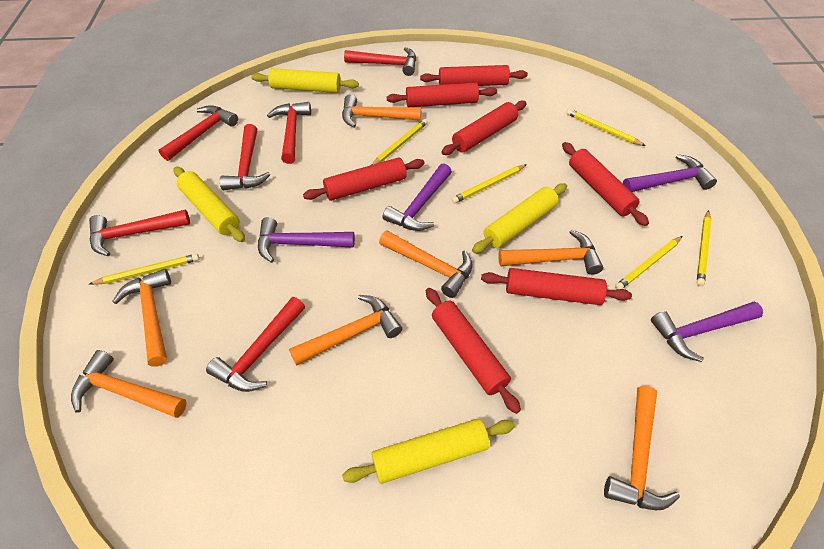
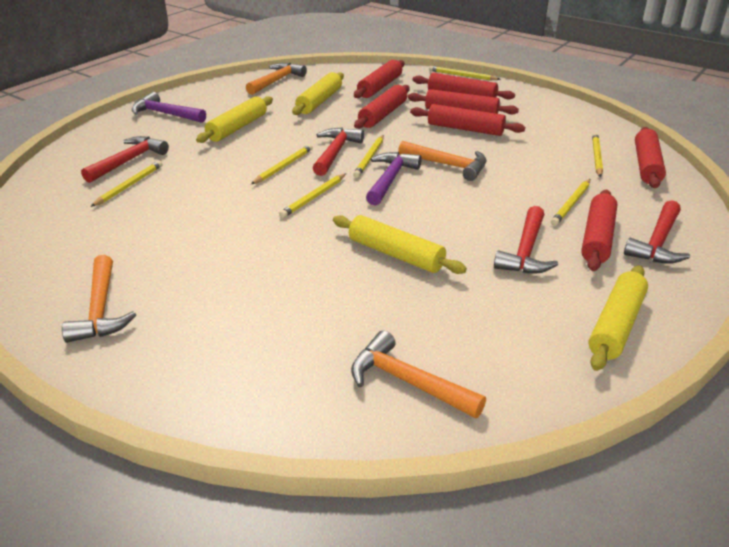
orange hammer: 7 -> 4
purple hammer: 4 -> 2
red hammer: 6 -> 4
yellow pencil: 6 -> 7

